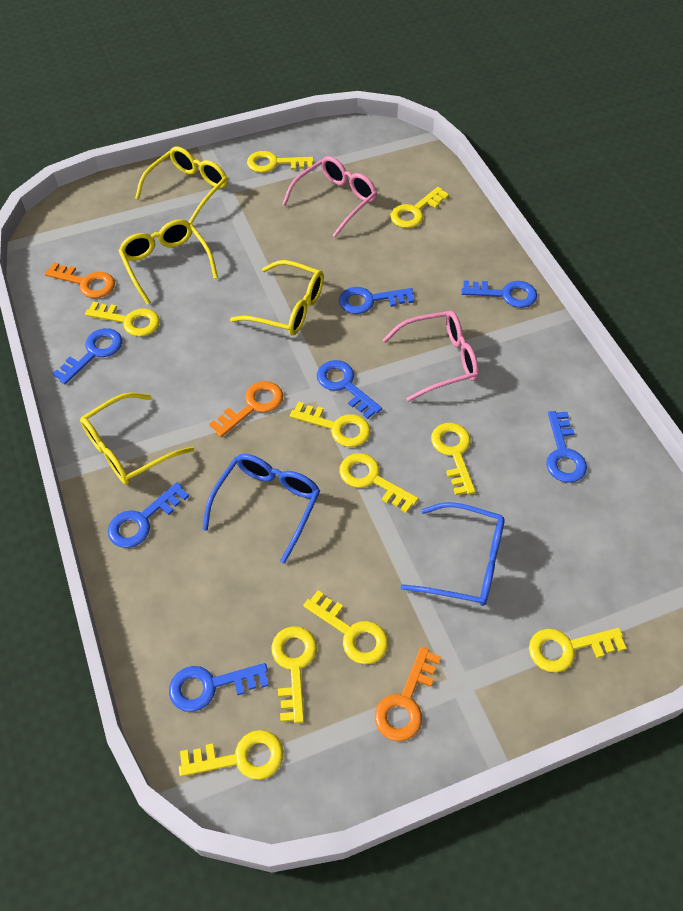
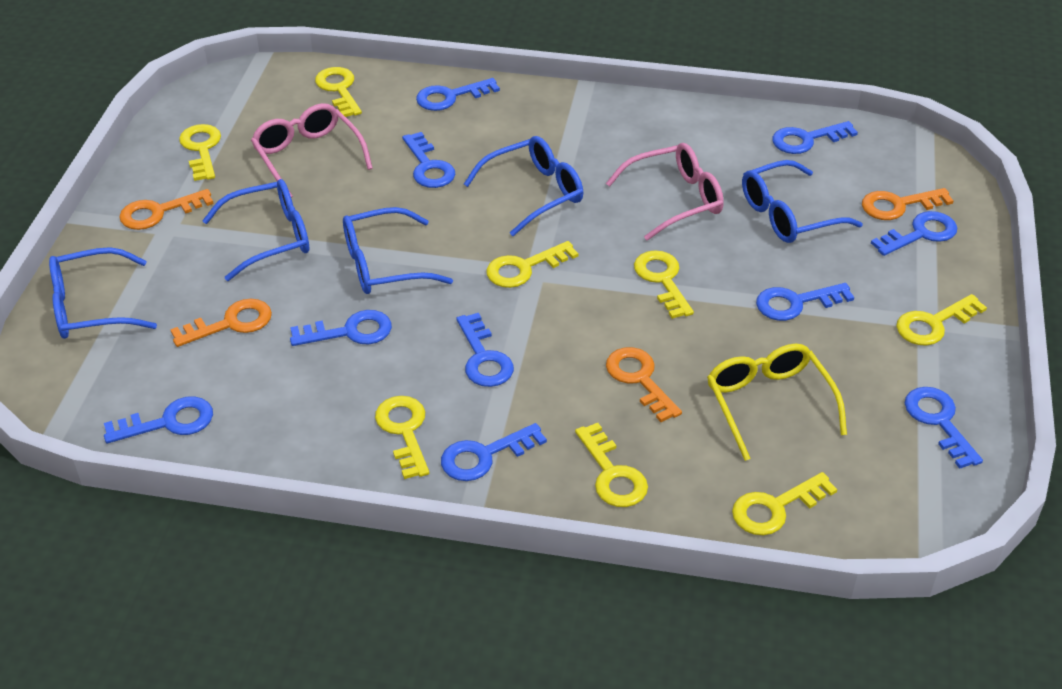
blue glasses: 2 -> 5
blue key: 7 -> 10
orange key: 3 -> 4
yellow glasses: 4 -> 1
yellow key: 10 -> 8

